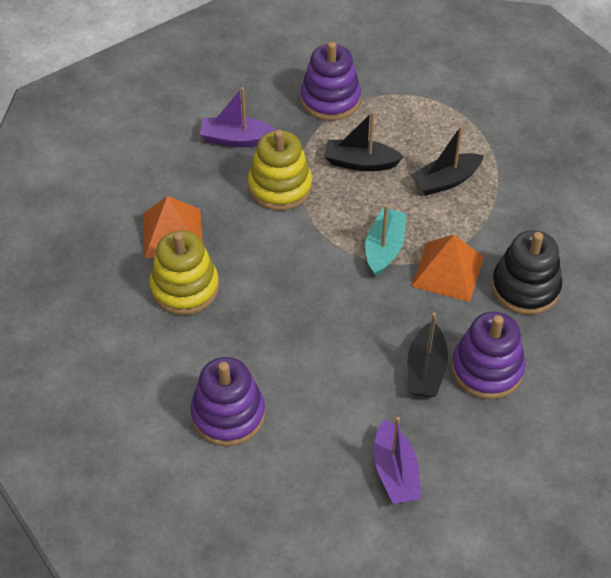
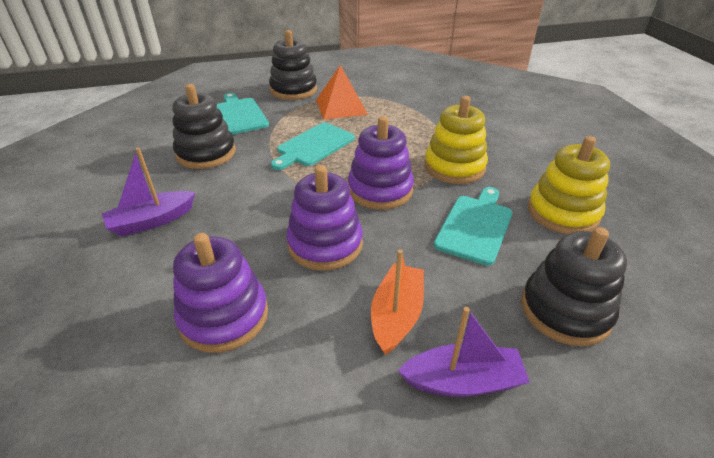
black boat: 3 -> 0
black stacking toy: 1 -> 3
orange boat: 0 -> 1
orange pyramid: 2 -> 1
turquoise boat: 1 -> 0
turquoise cutting board: 0 -> 3

